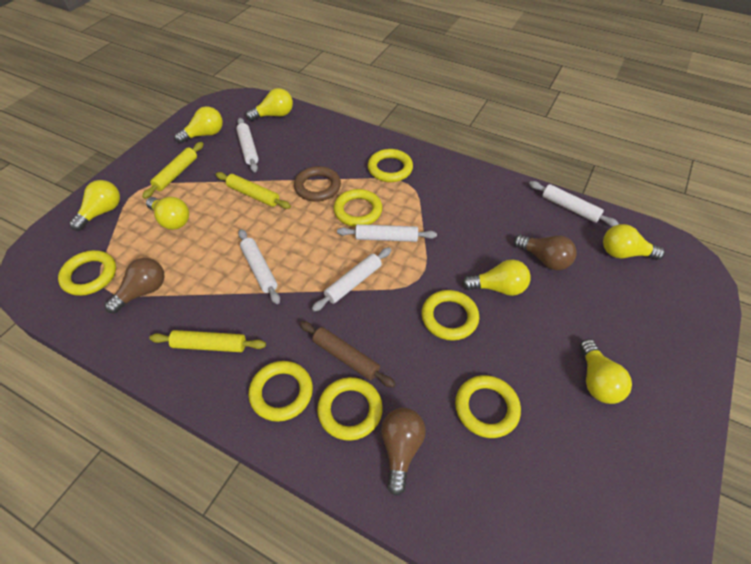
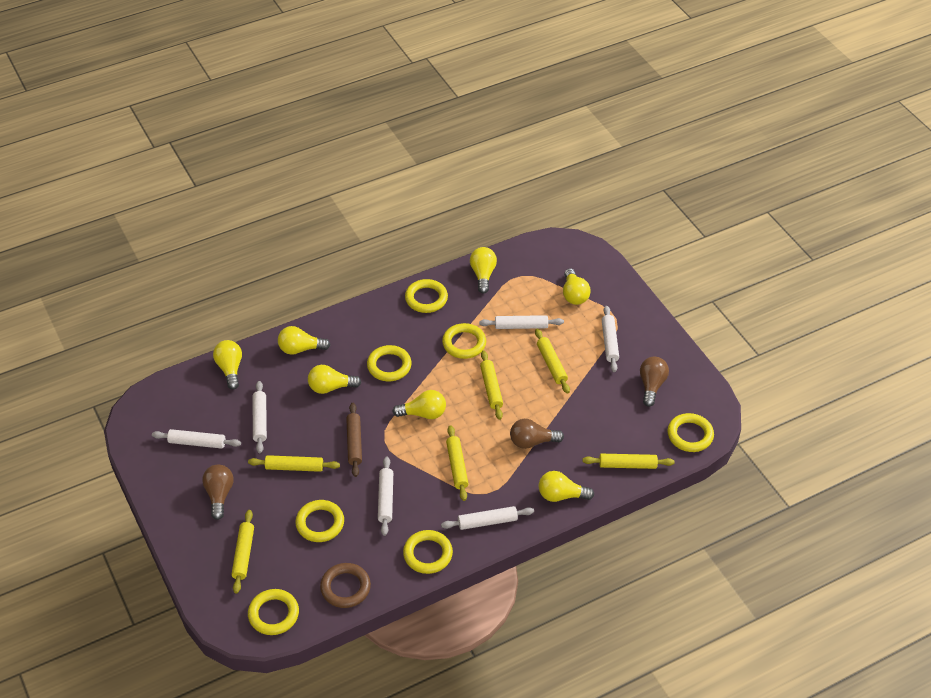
white rolling pin: 5 -> 6
yellow rolling pin: 3 -> 6

